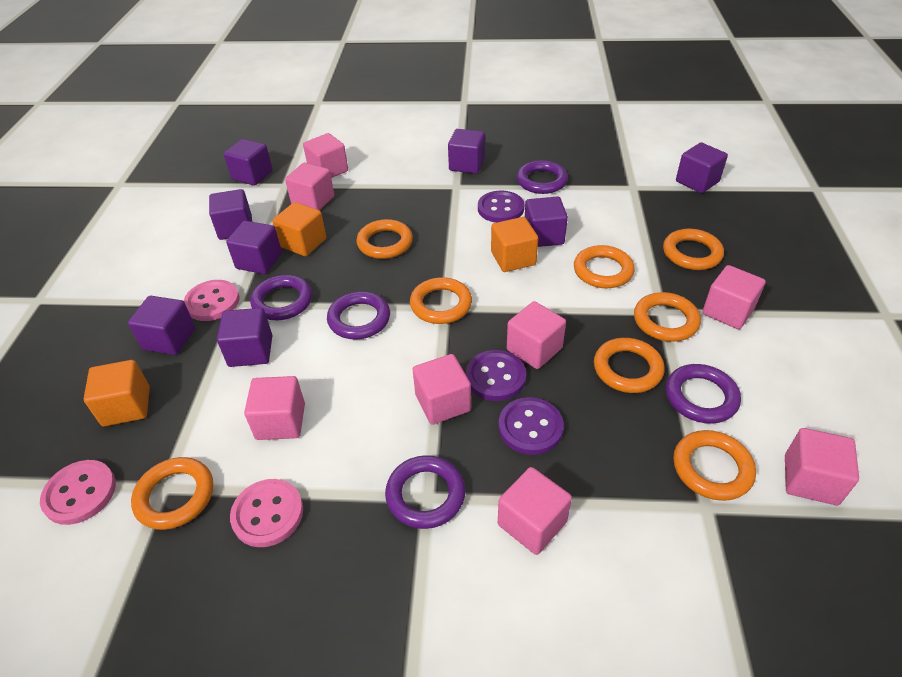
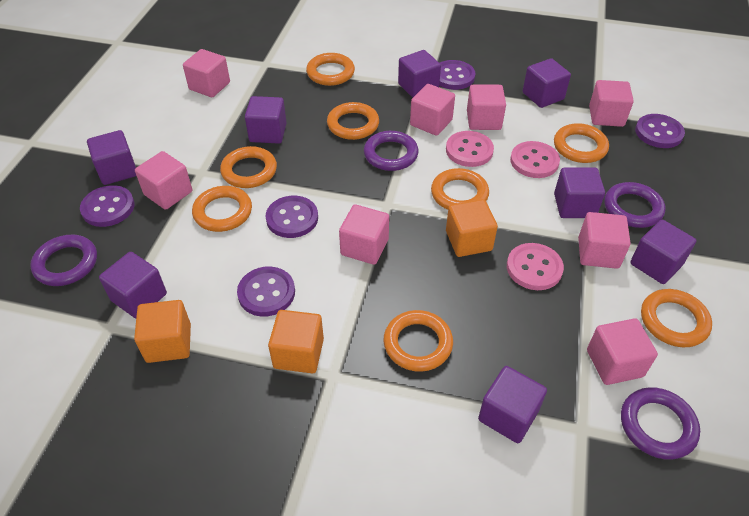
purple button: 3 -> 5
purple ring: 5 -> 4

